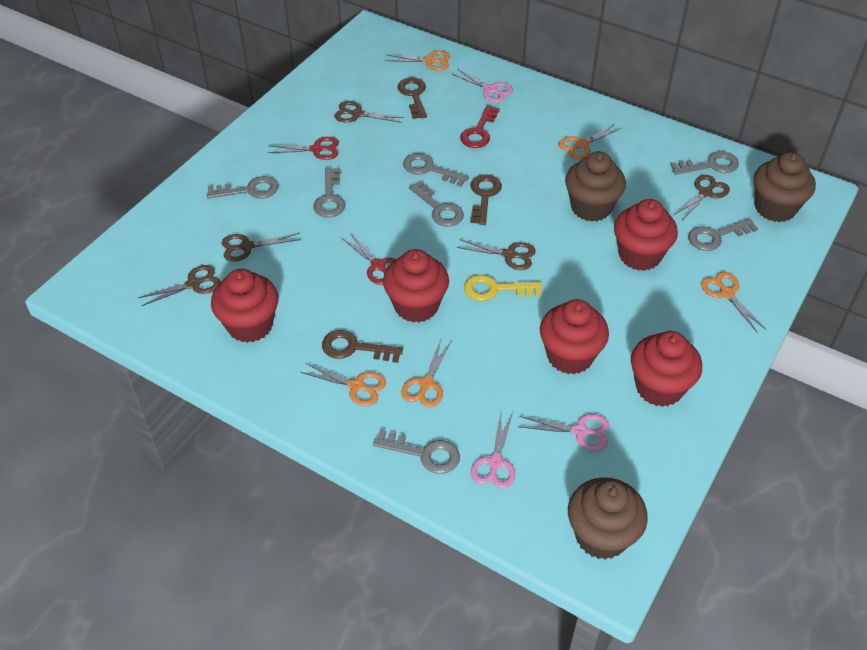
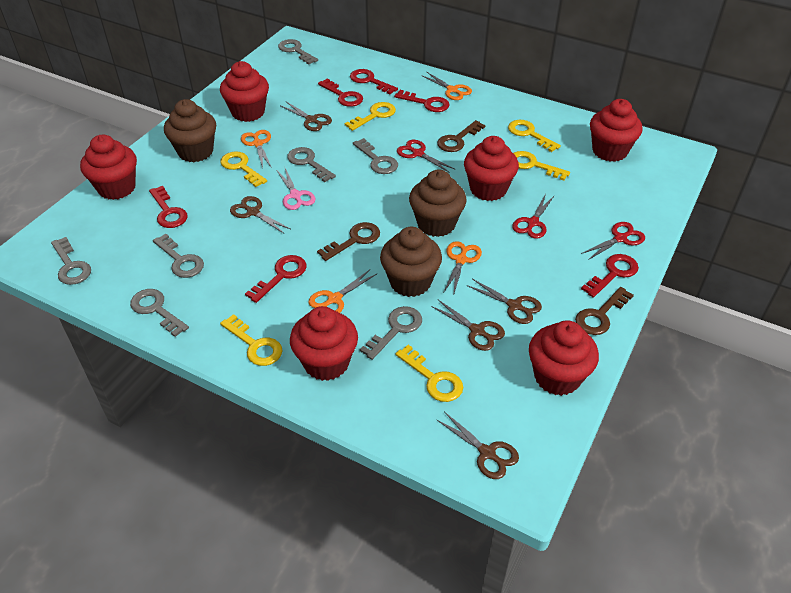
orange scissors: 5 -> 4
pink scissors: 3 -> 1
red cupcake: 5 -> 6
red key: 1 -> 6
red scissors: 2 -> 3
yellow key: 1 -> 6

